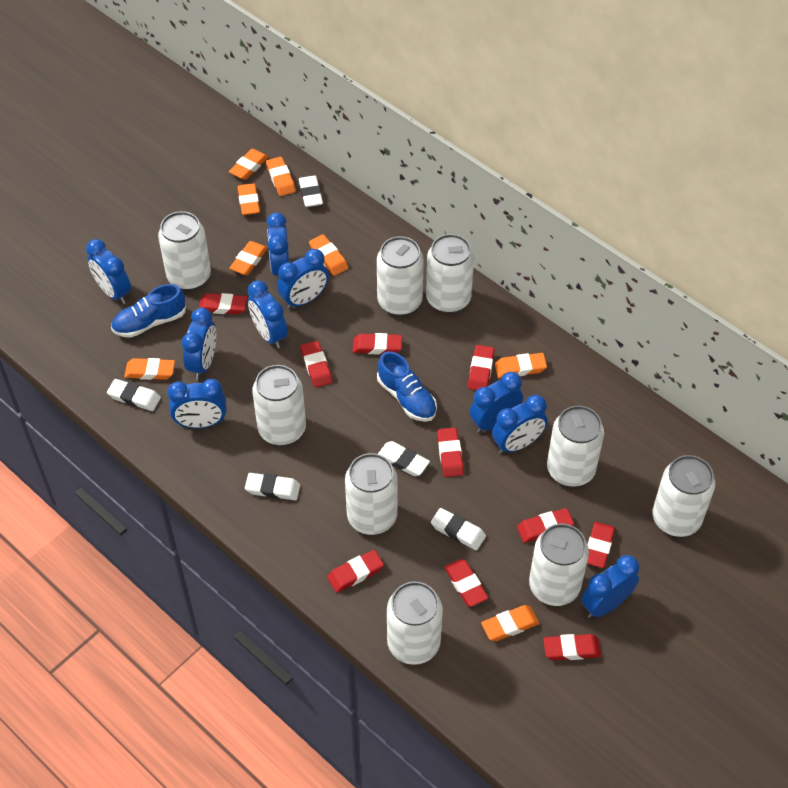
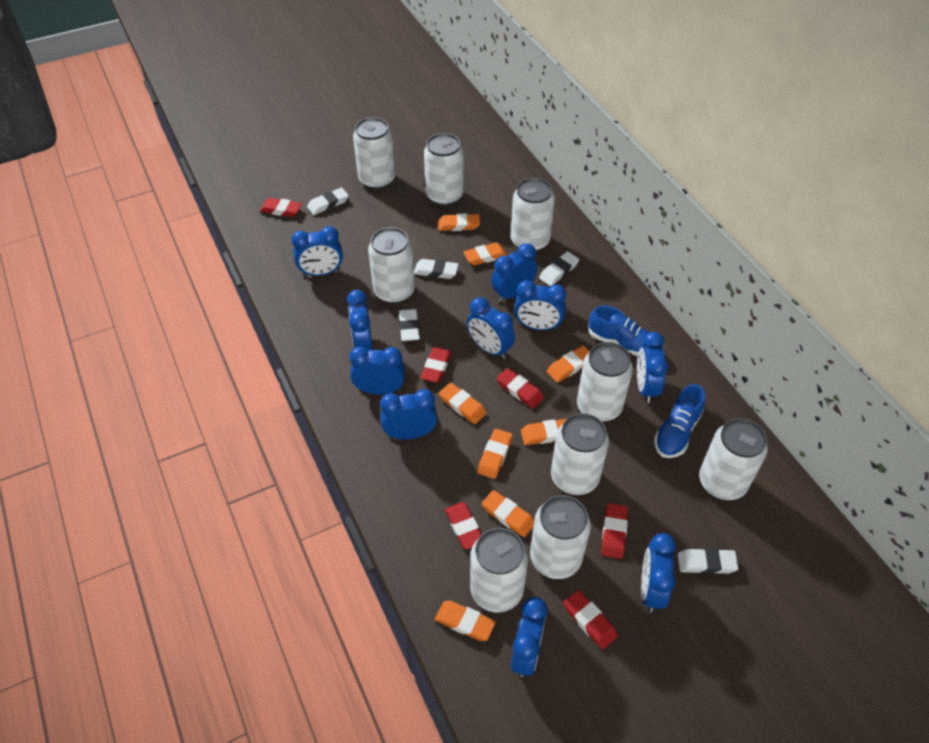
blue clock: 9 -> 10
red eraser: 10 -> 6

